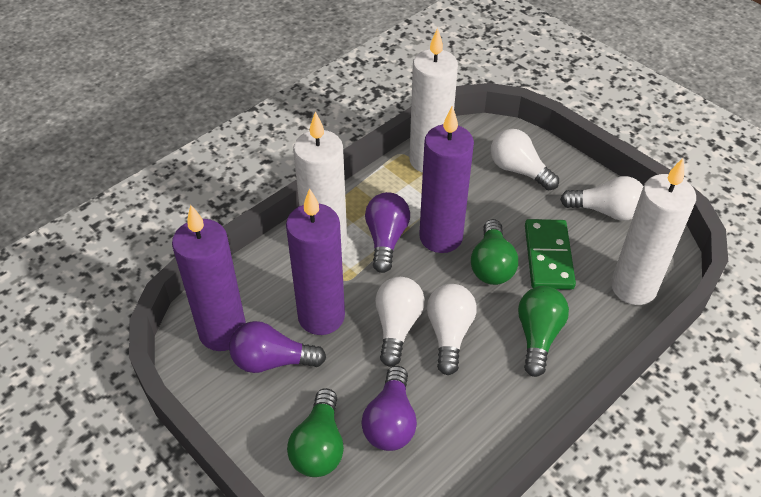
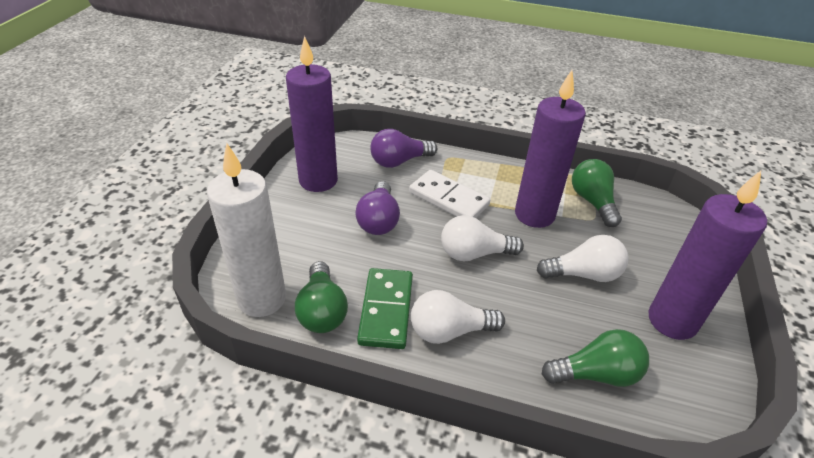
purple light bulb: 3 -> 2
white candle: 3 -> 1
white domino: 0 -> 1
white light bulb: 4 -> 3

